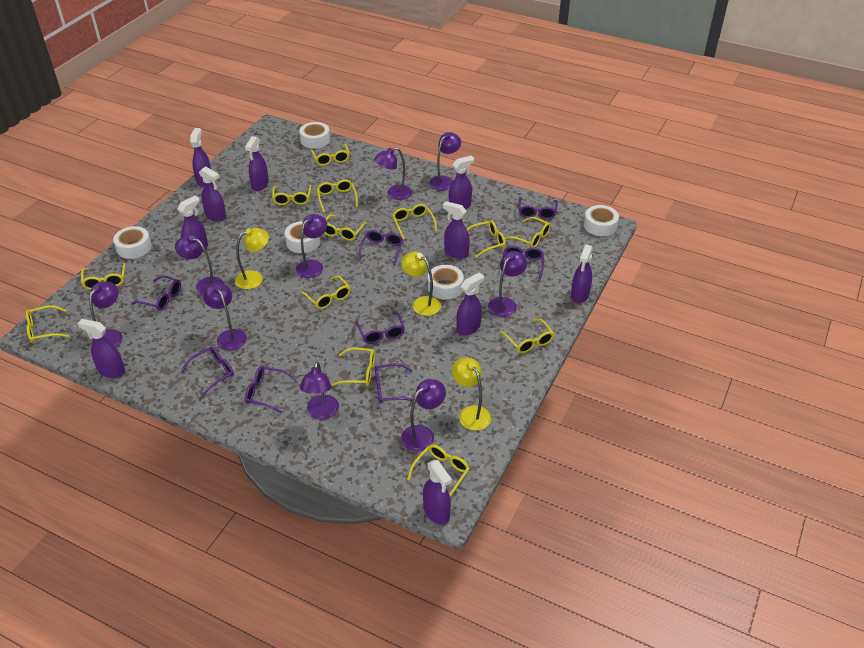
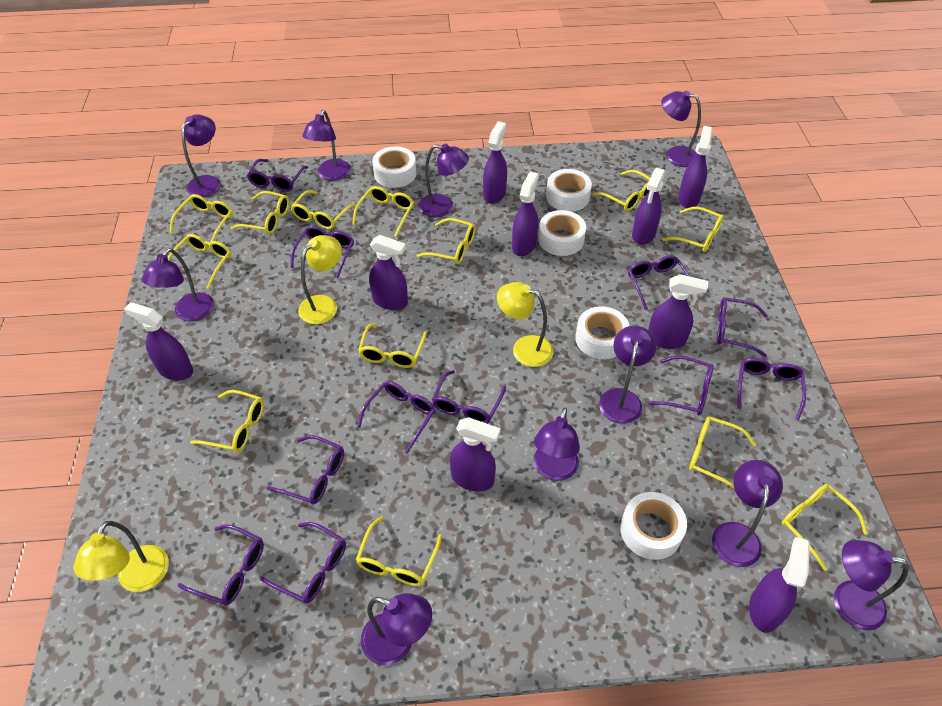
purple glasses: 8 -> 11
purple lamp: 9 -> 10
purple spray bottle: 10 -> 9

